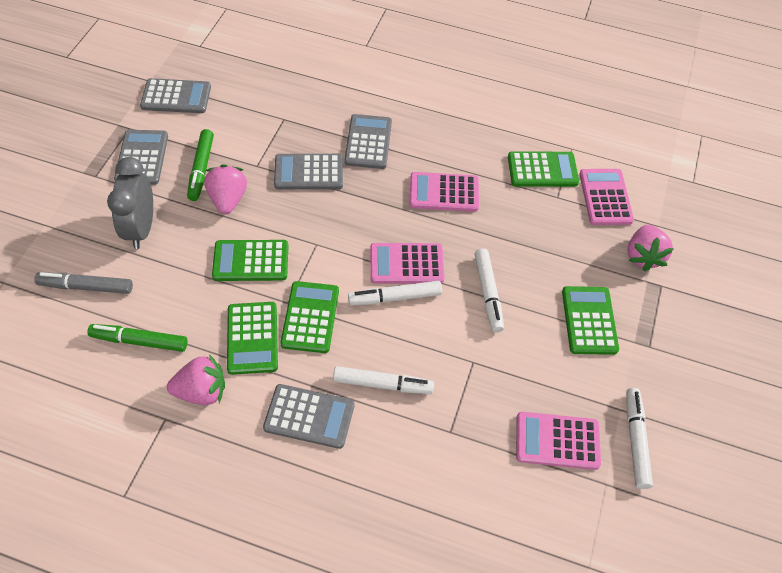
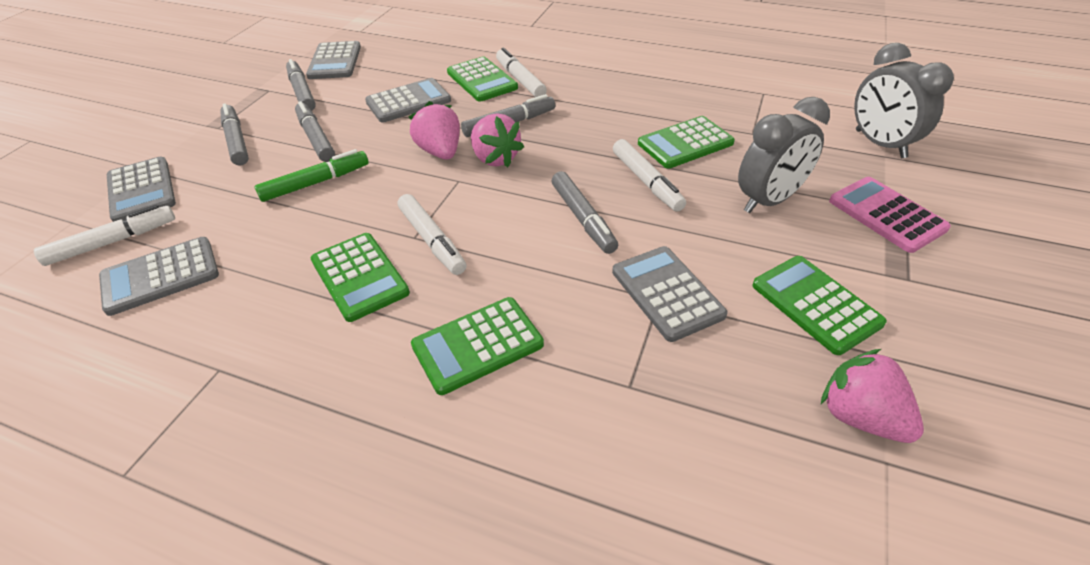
green marker: 2 -> 1
grey clock: 1 -> 2
grey marker: 1 -> 5
pink calculator: 4 -> 1

